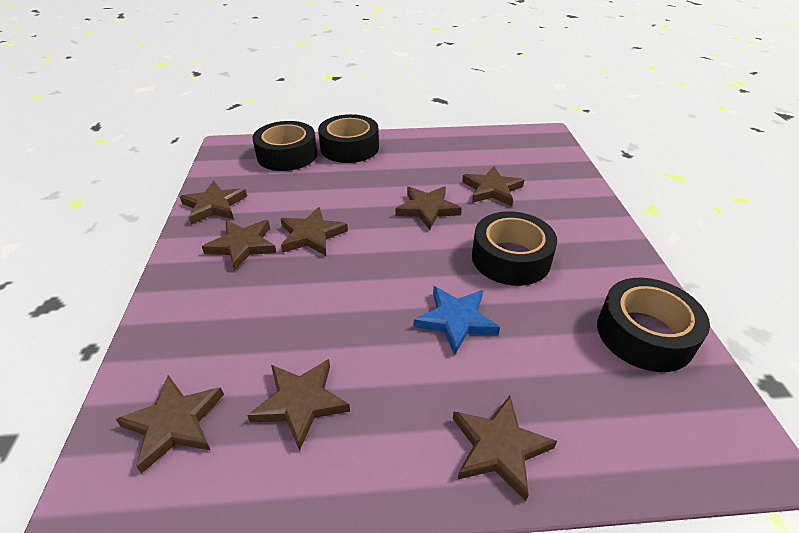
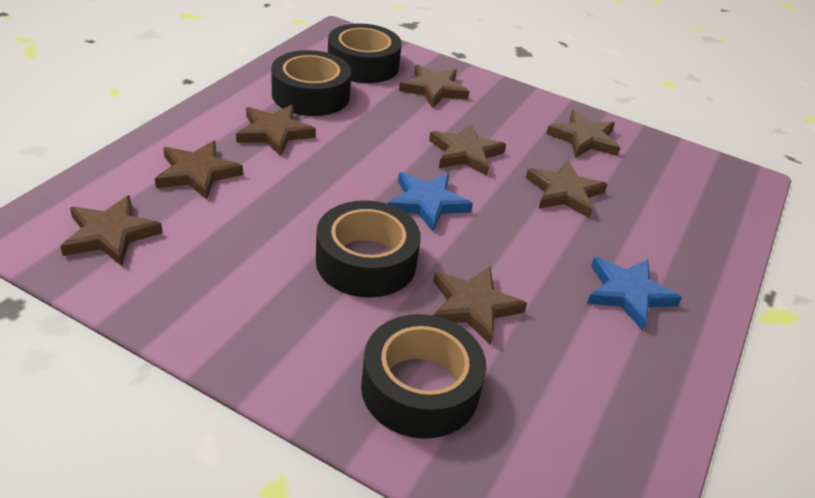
blue star: 1 -> 2

